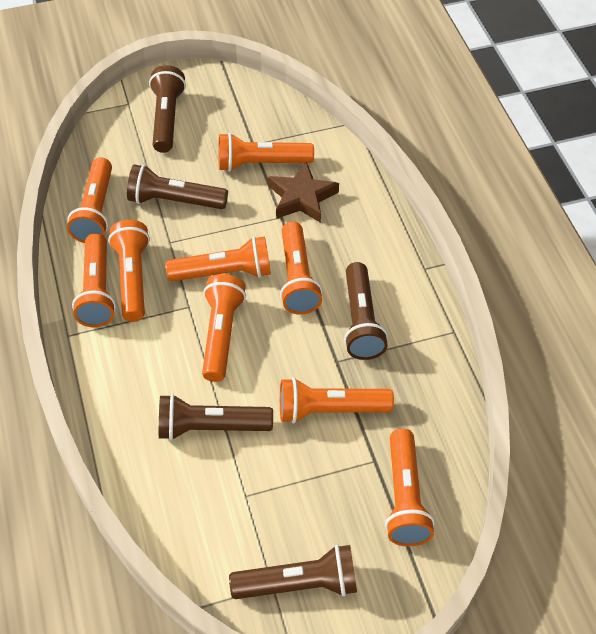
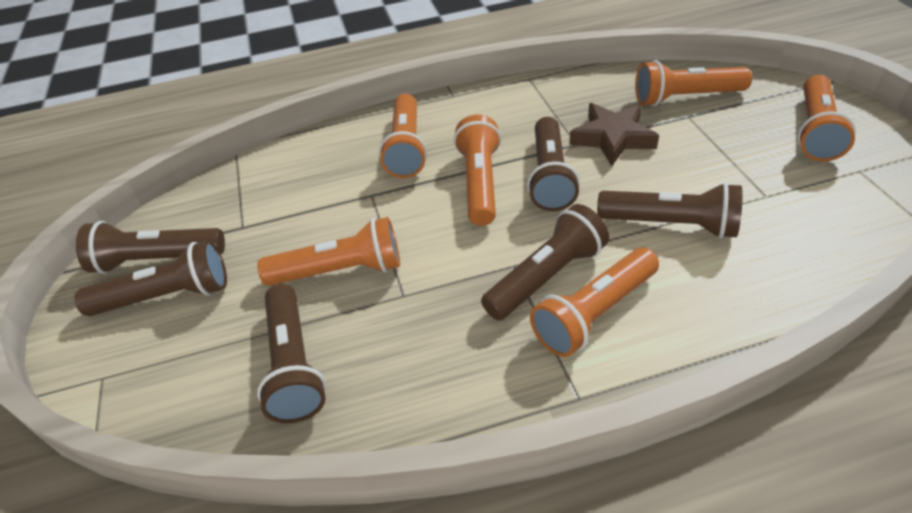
brown flashlight: 5 -> 6
orange flashlight: 9 -> 6

